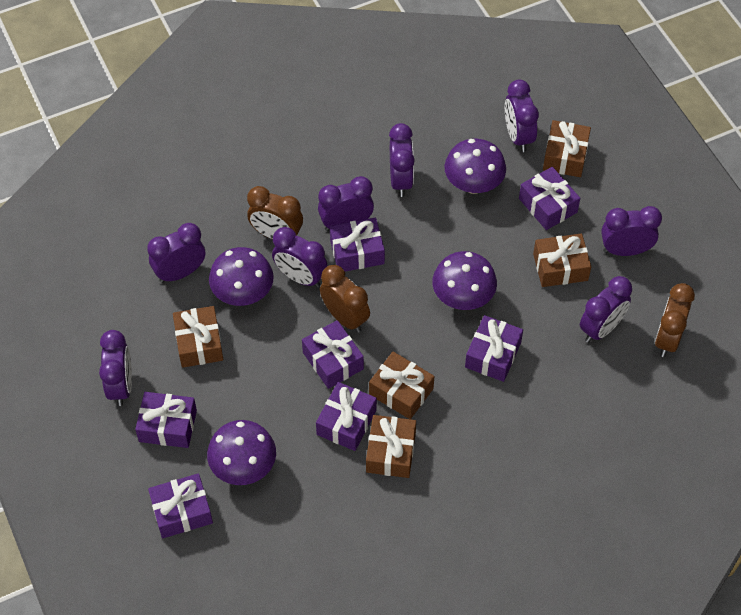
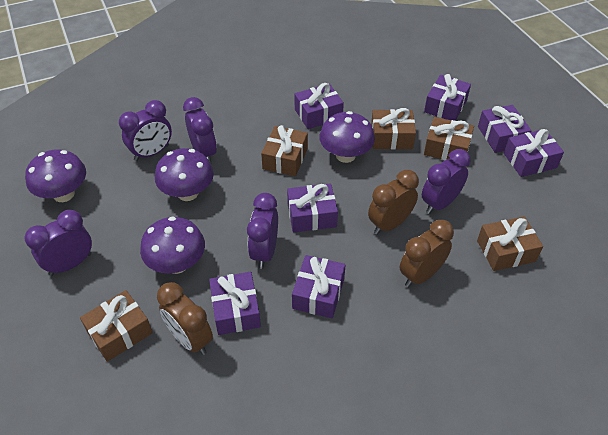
purple clock: 8 -> 5

